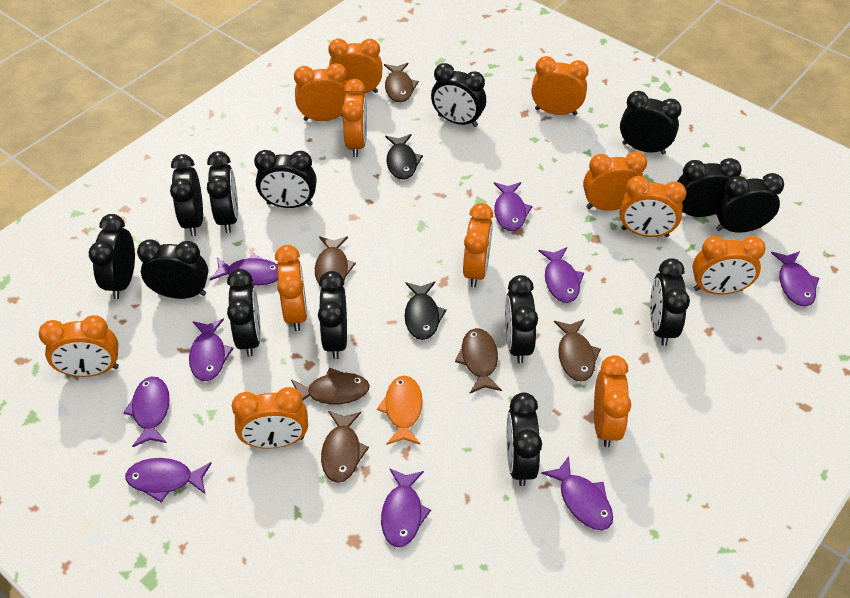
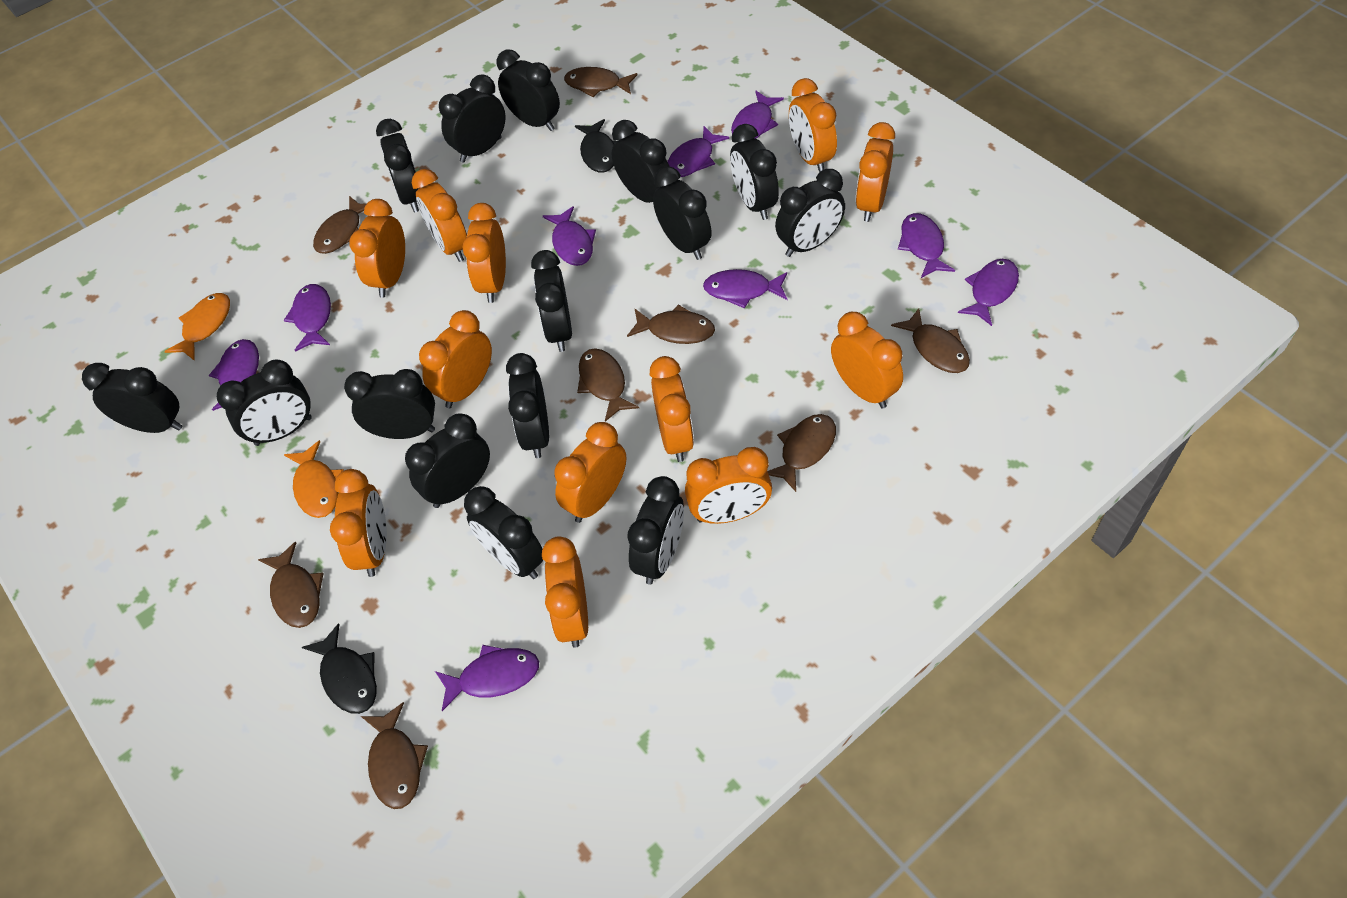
black clock: 14 -> 15
brown fish: 6 -> 8
orange fish: 1 -> 2

